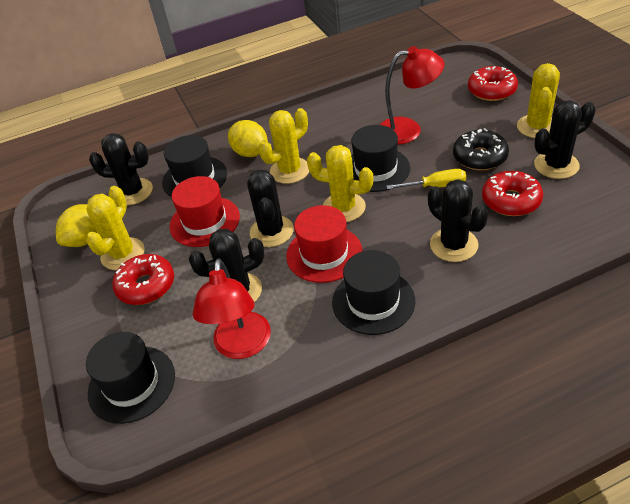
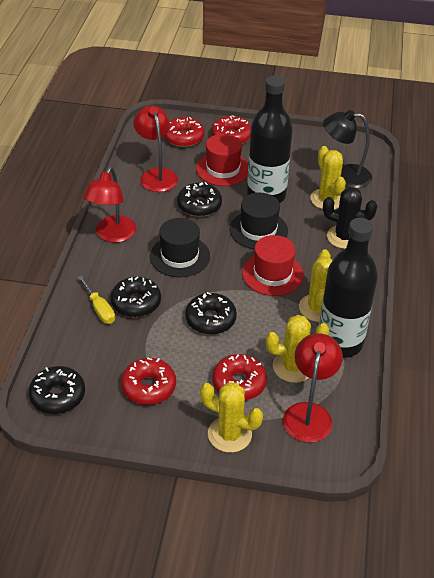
black bottle: 0 -> 2
black cactus: 5 -> 1
black donut: 1 -> 4
black hat: 4 -> 2
black lamp: 0 -> 1
red donut: 3 -> 4
red lamp: 2 -> 3
yellow lemon: 2 -> 0

